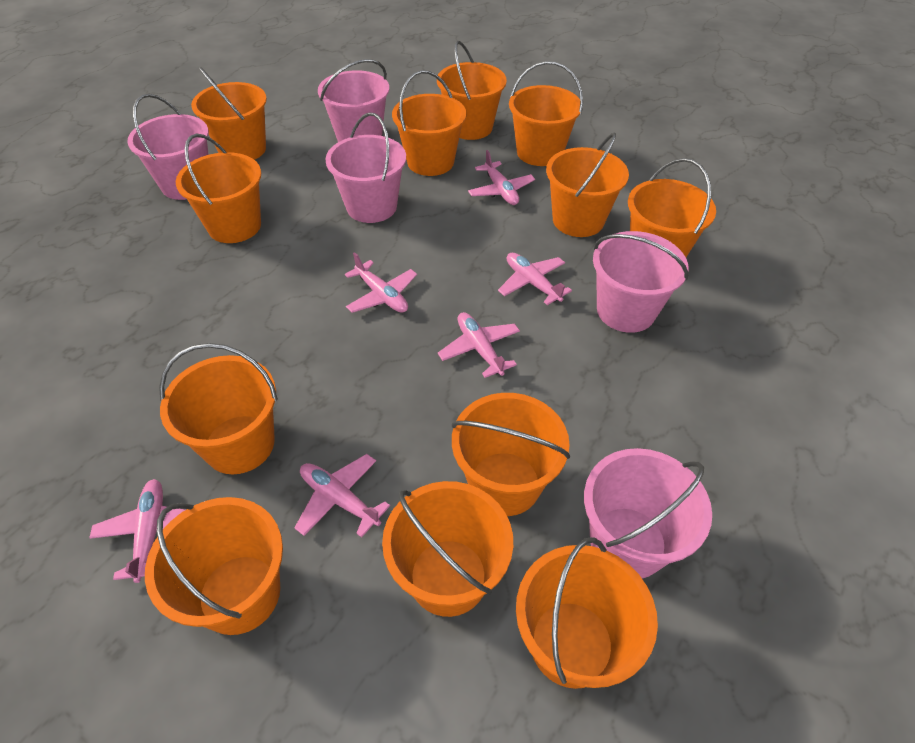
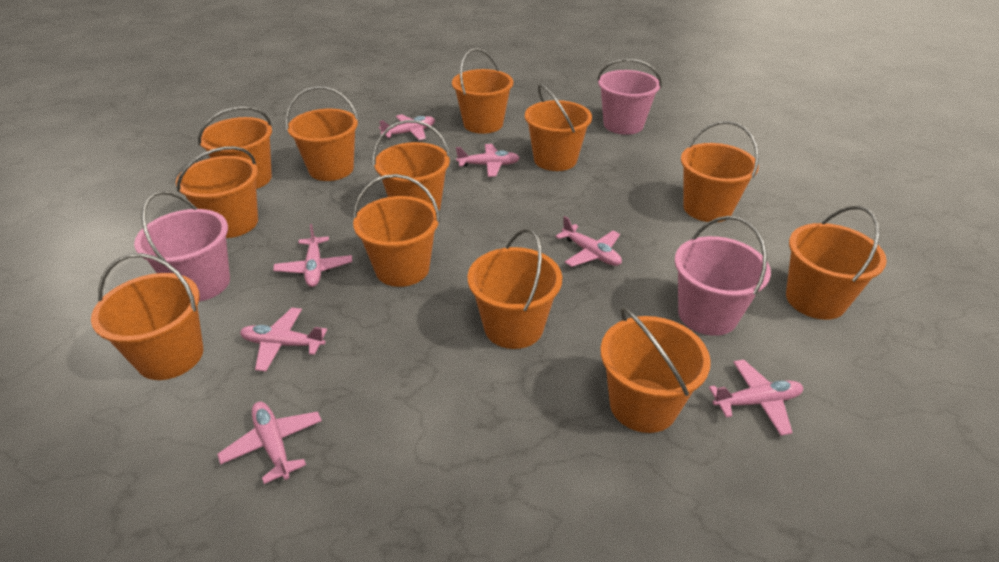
pink bucket: 5 -> 3
pink plane: 6 -> 7

